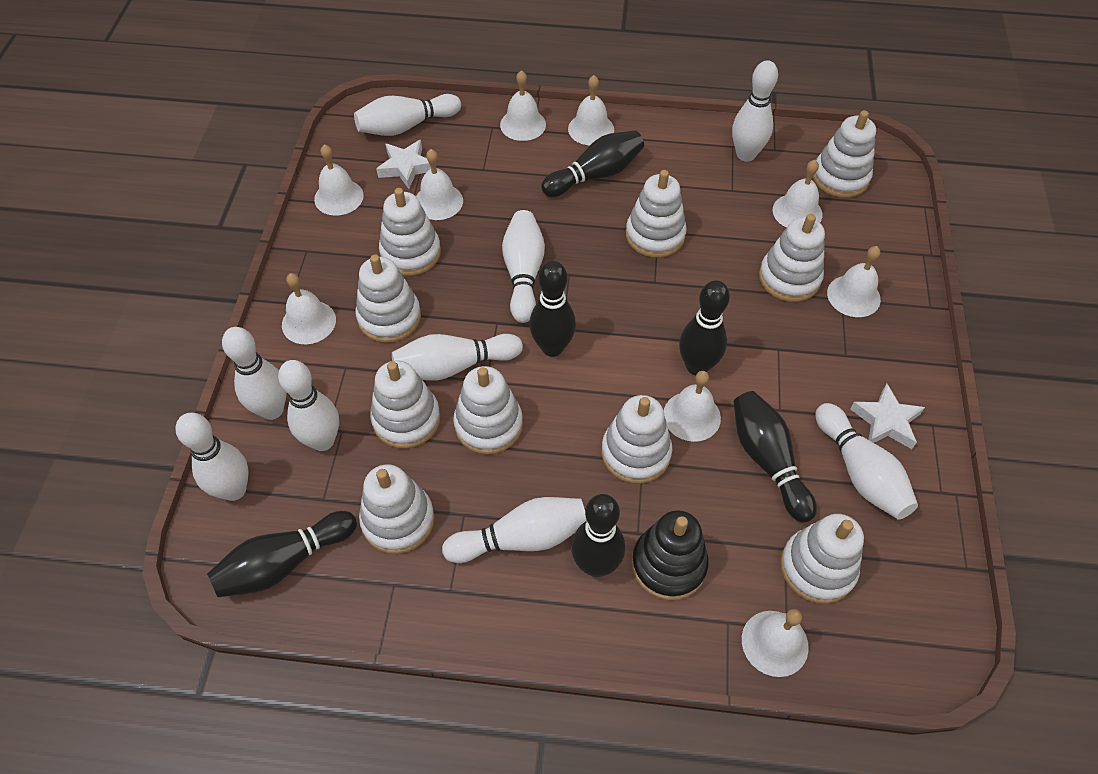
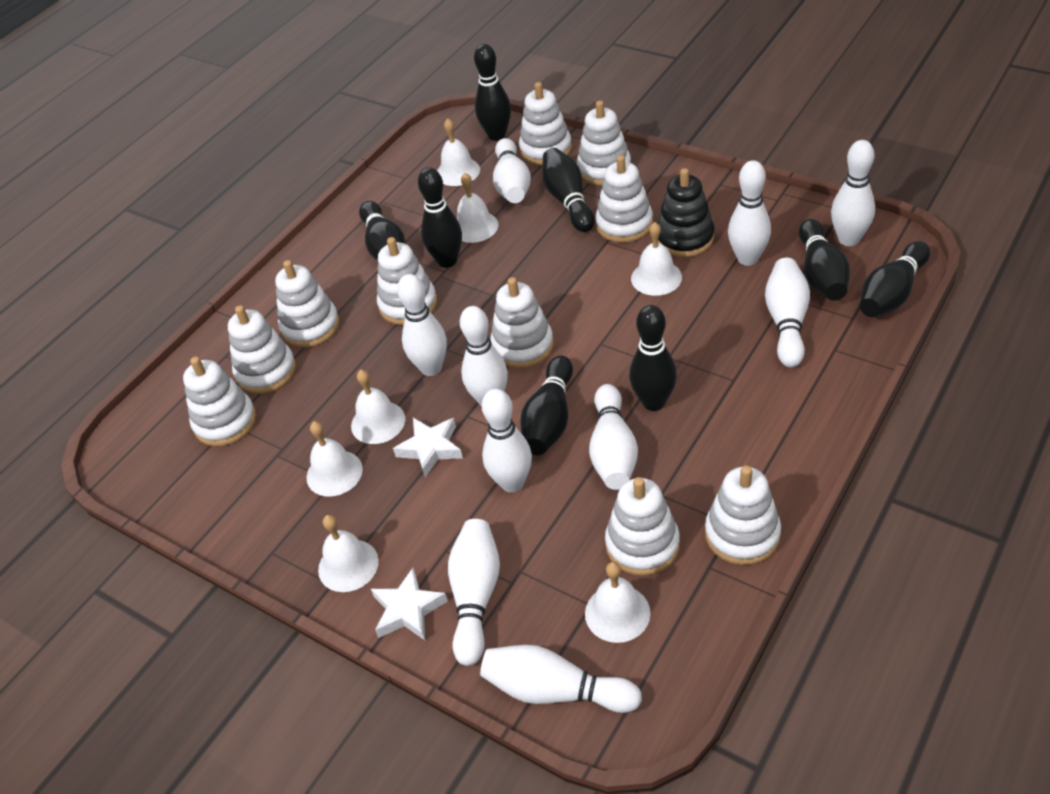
black bowling pin: 6 -> 8
white bell: 9 -> 7
white bowling pin: 9 -> 10

